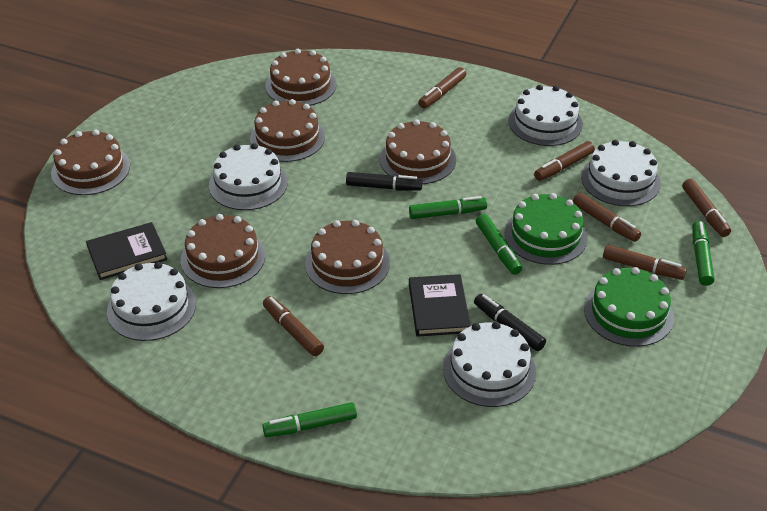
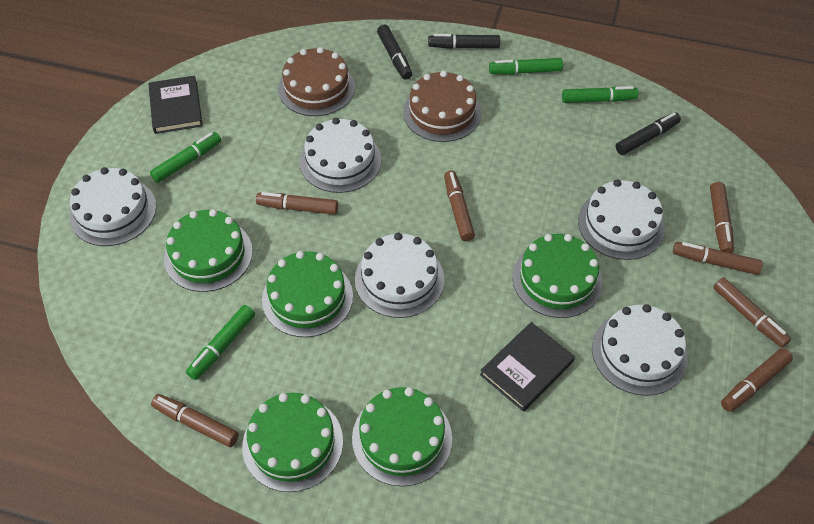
black marker: 2 -> 3
brown cake: 6 -> 2
brown marker: 6 -> 7
green cake: 2 -> 5

